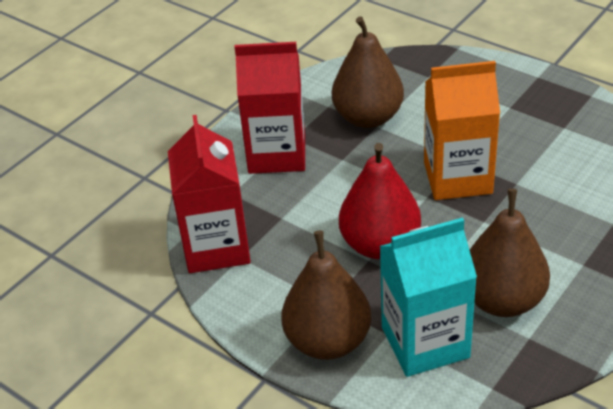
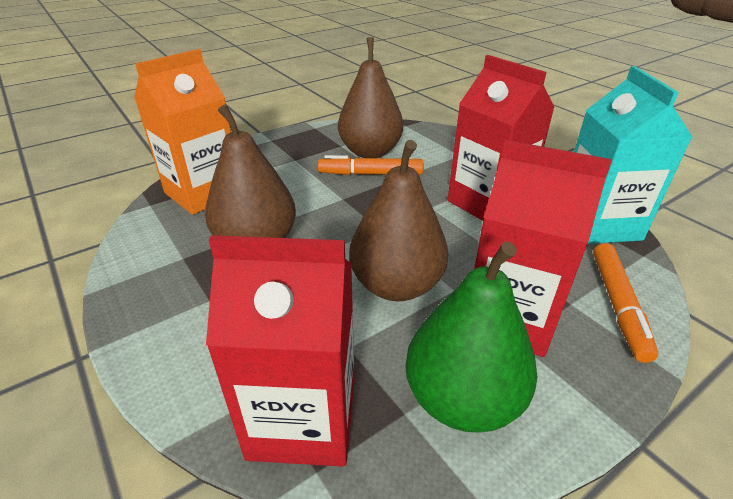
green pear: 0 -> 1
orange marker: 0 -> 2
red carton: 2 -> 3
red pear: 1 -> 0

